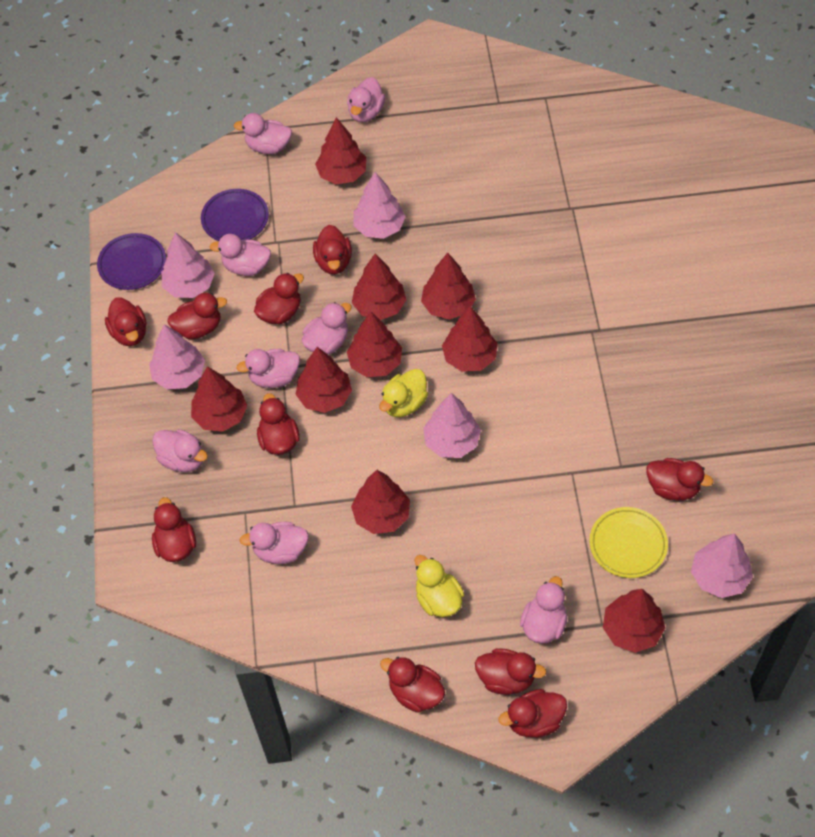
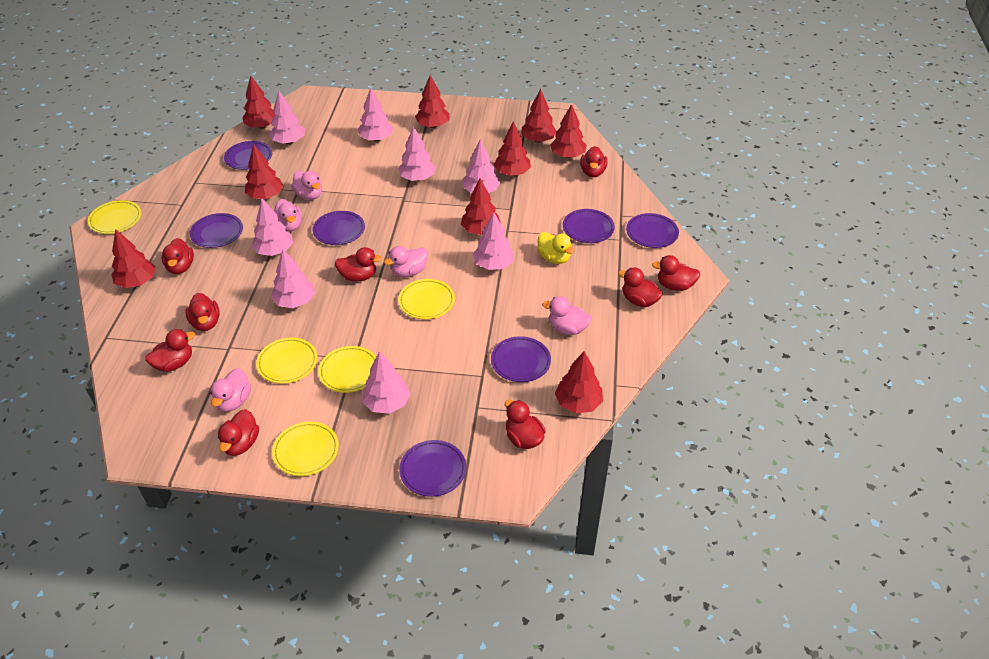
pink duck: 8 -> 5
pink tree: 5 -> 8
purple plate: 2 -> 7
red duck: 10 -> 9
yellow duck: 2 -> 1
yellow plate: 1 -> 5

